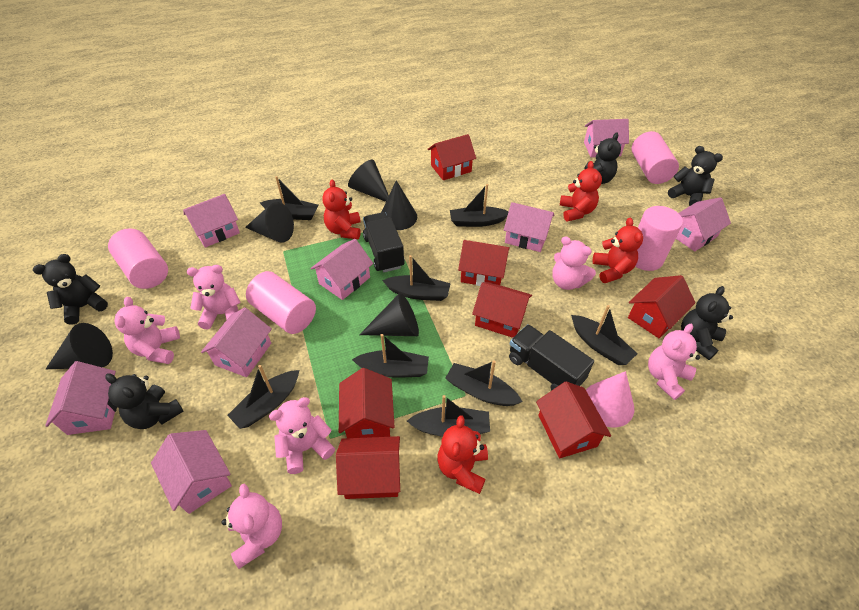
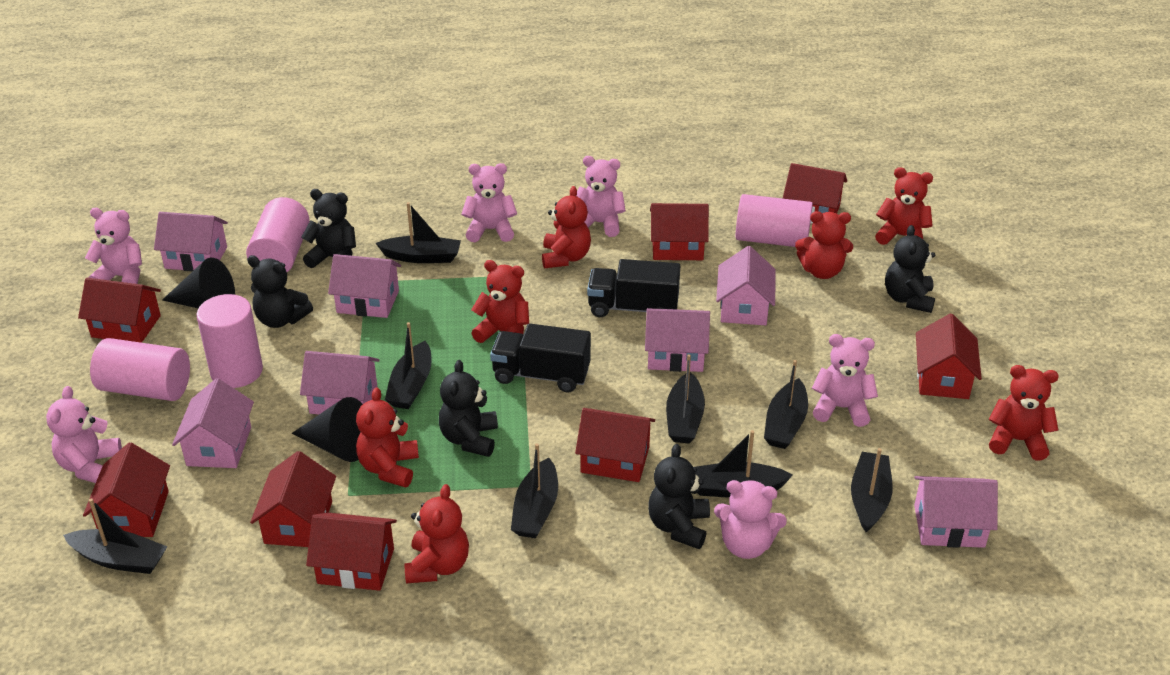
black cone: 5 -> 2
pink cone: 1 -> 0
pink house: 8 -> 7
red house: 7 -> 8
red teddy bear: 4 -> 7

